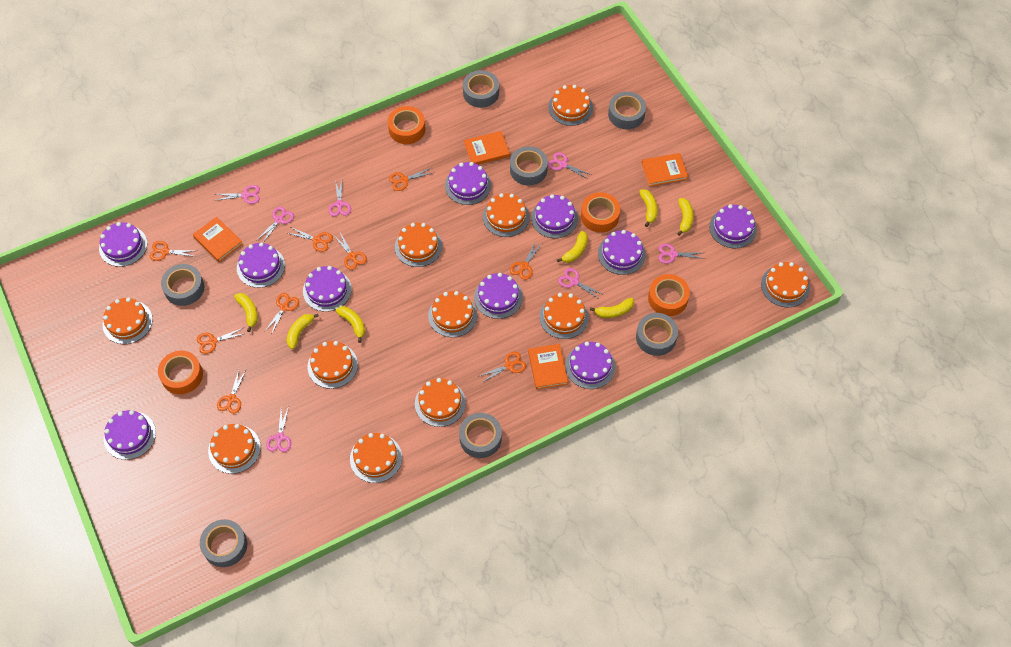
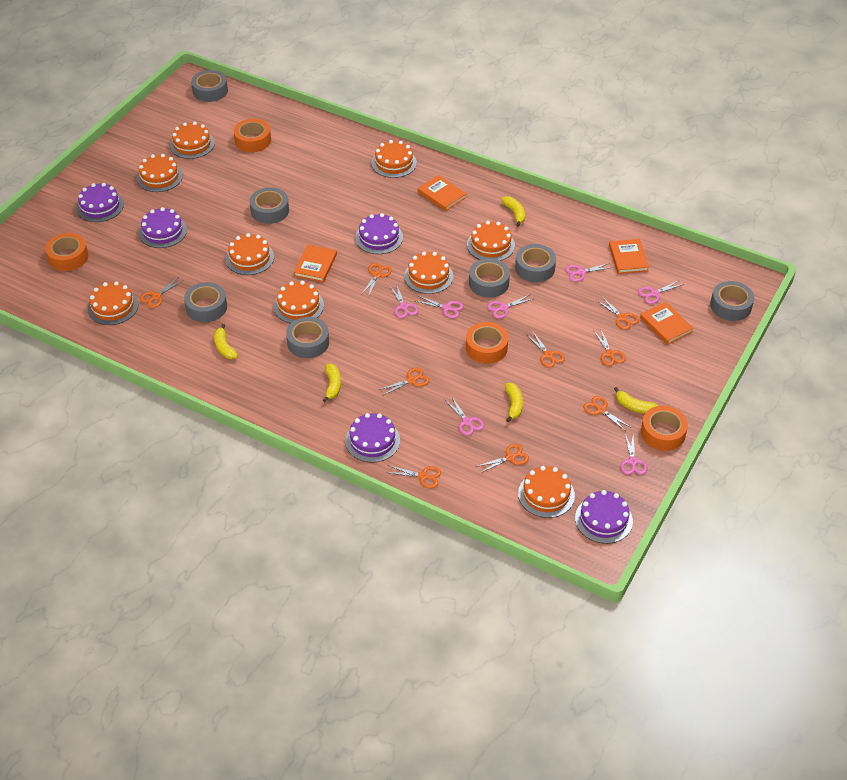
orange cake: 11 -> 9
purple cake: 10 -> 5
yellow banana: 7 -> 5

